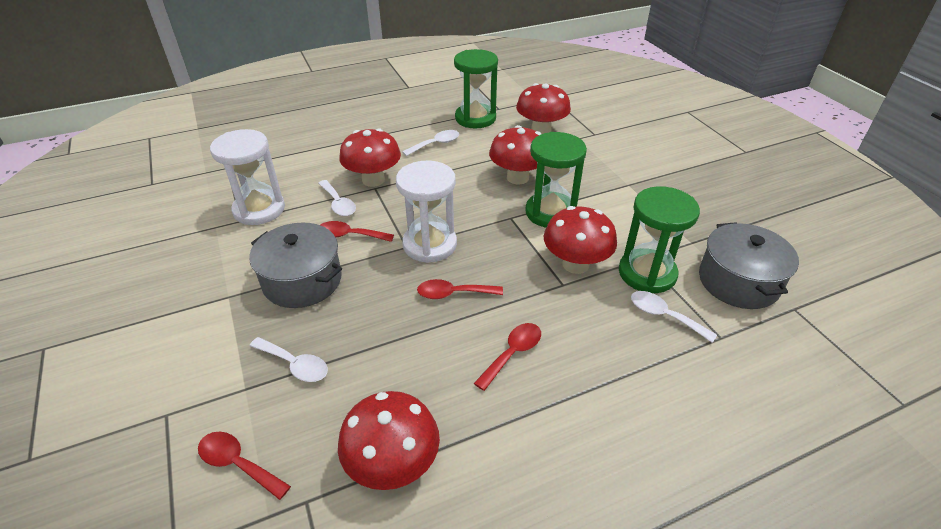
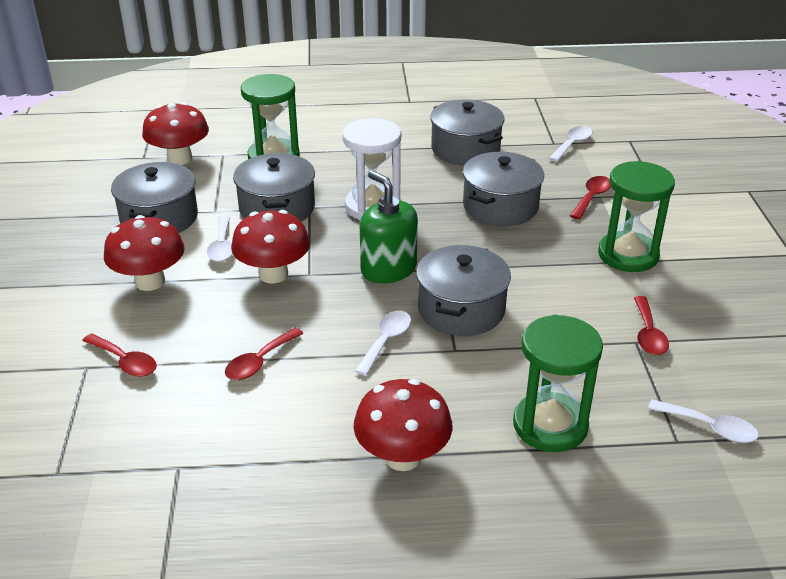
green soap dispenser: 0 -> 1
grey pot: 2 -> 5
red mushroom: 5 -> 4
white hourglass: 2 -> 1

